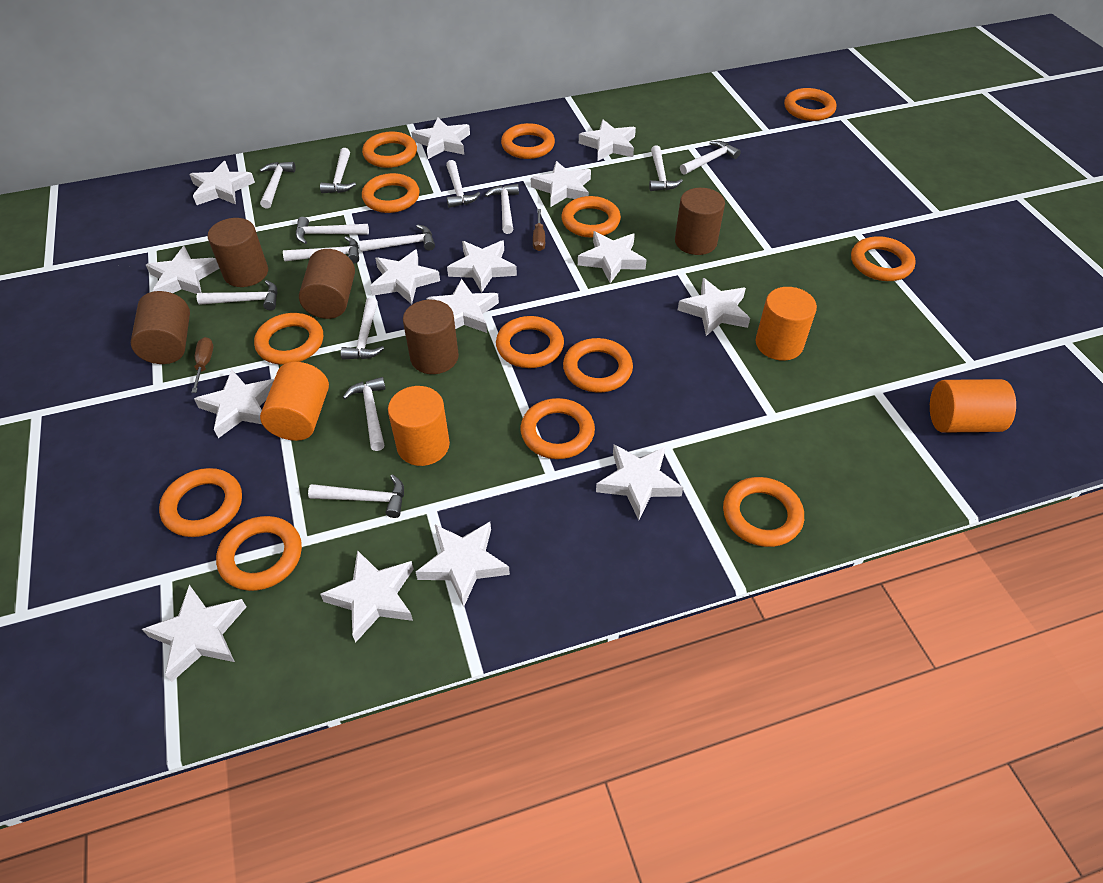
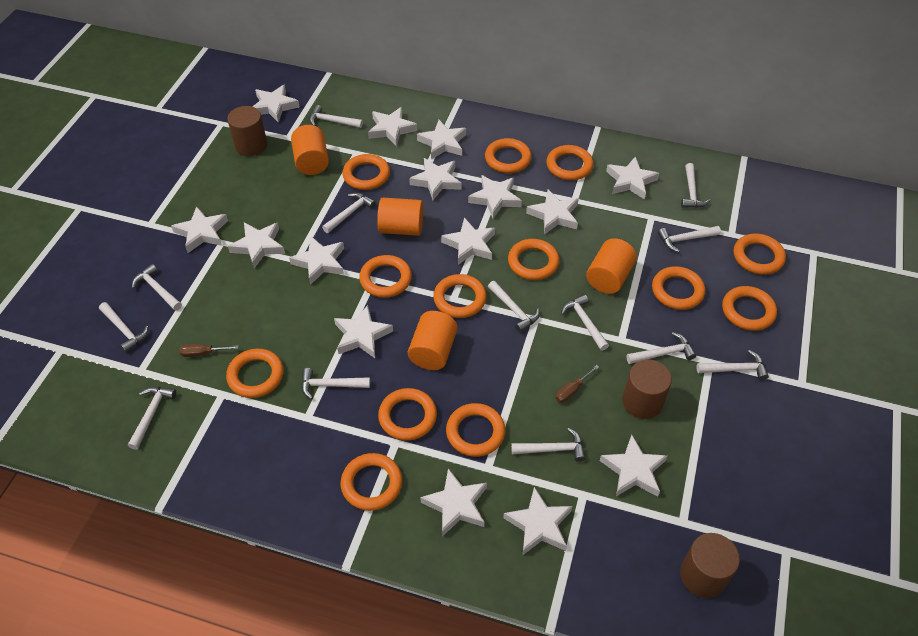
brown cylinder: 5 -> 3

